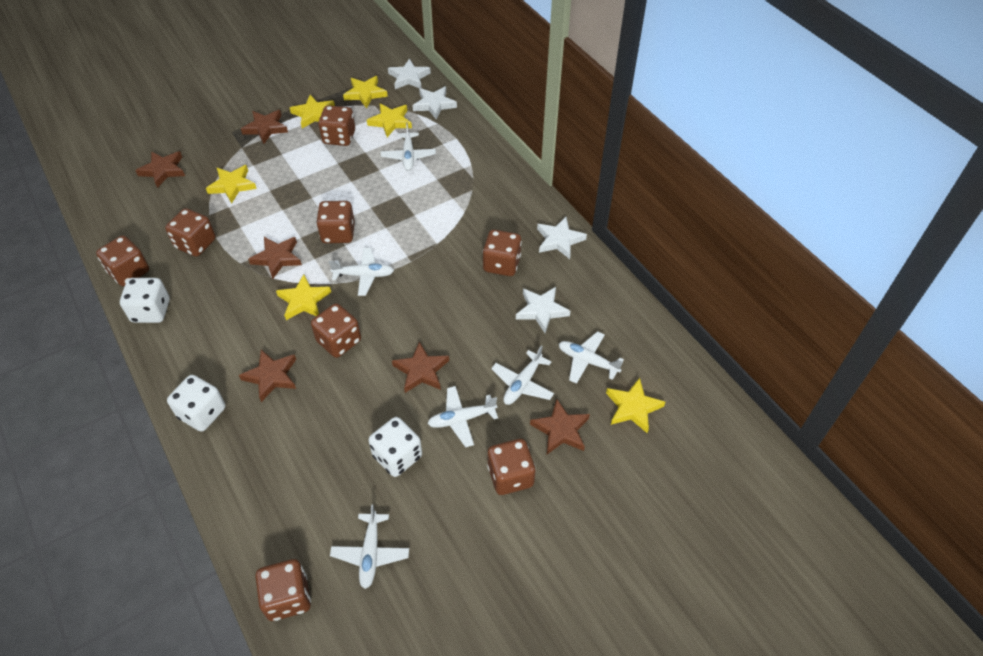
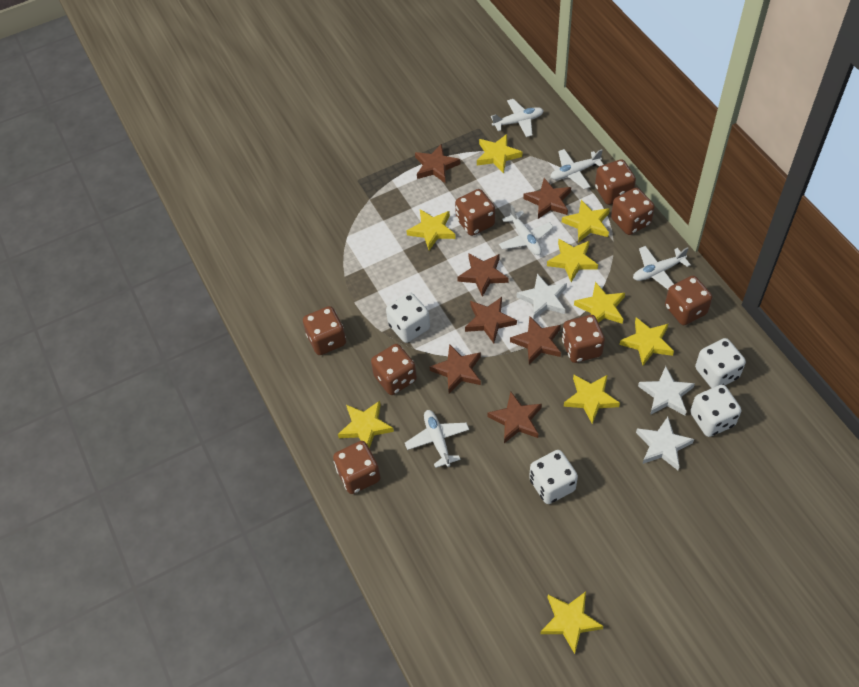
brown star: 6 -> 7
white dice: 3 -> 4
white plane: 6 -> 5
white star: 4 -> 3
yellow star: 6 -> 9

